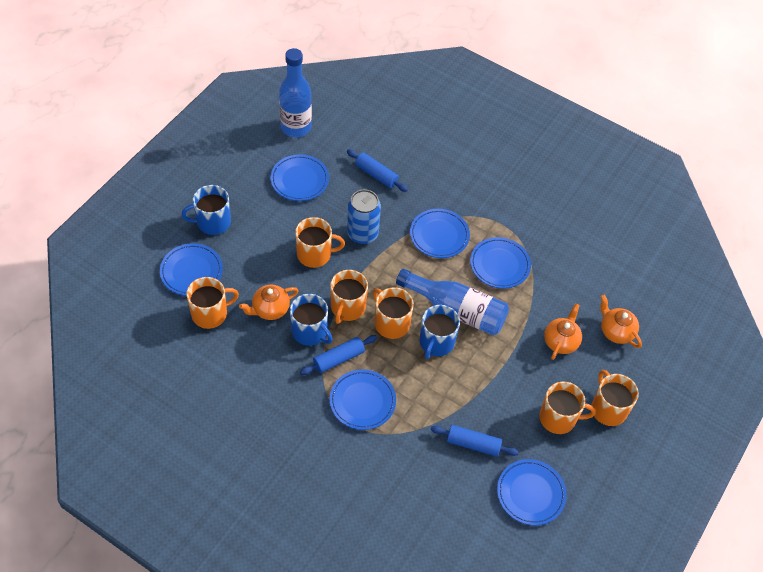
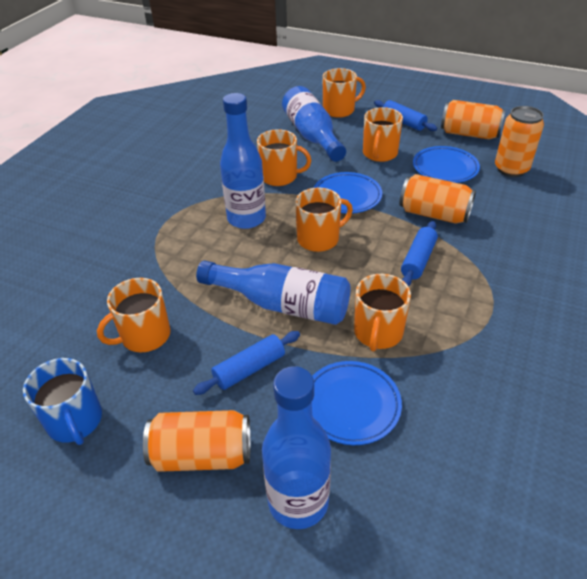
blue bottle: 2 -> 4
blue can: 1 -> 0
blue mug: 3 -> 1
blue plate: 6 -> 3
orange can: 0 -> 4
orange teapot: 3 -> 0

